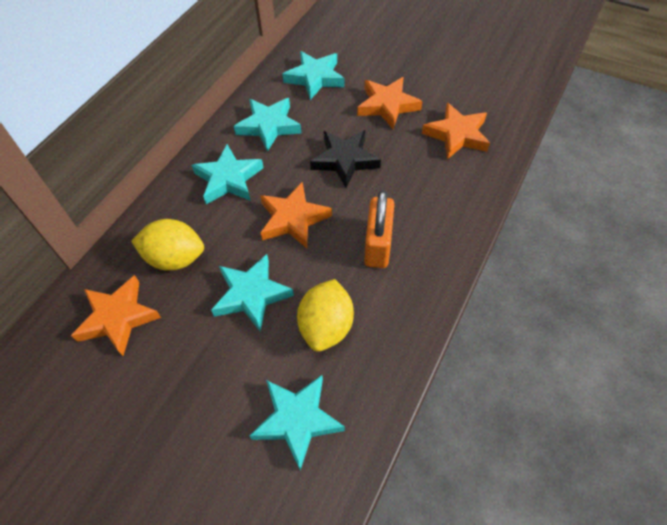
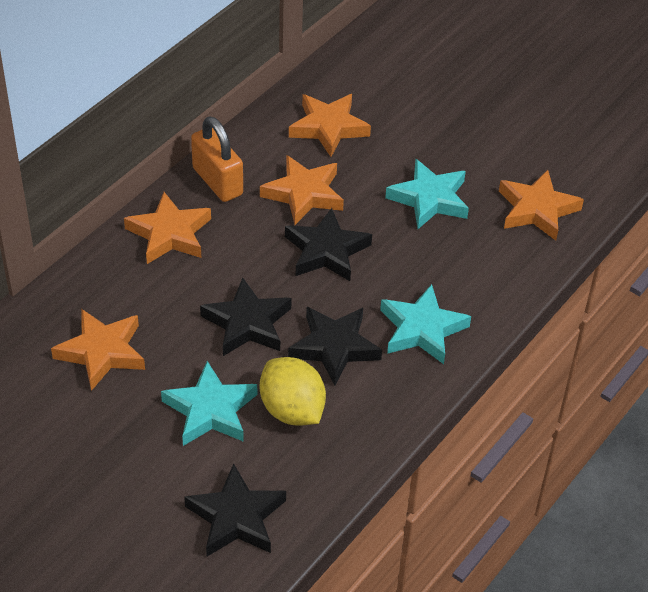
black star: 1 -> 4
orange star: 4 -> 5
turquoise star: 5 -> 3
yellow lemon: 2 -> 1

